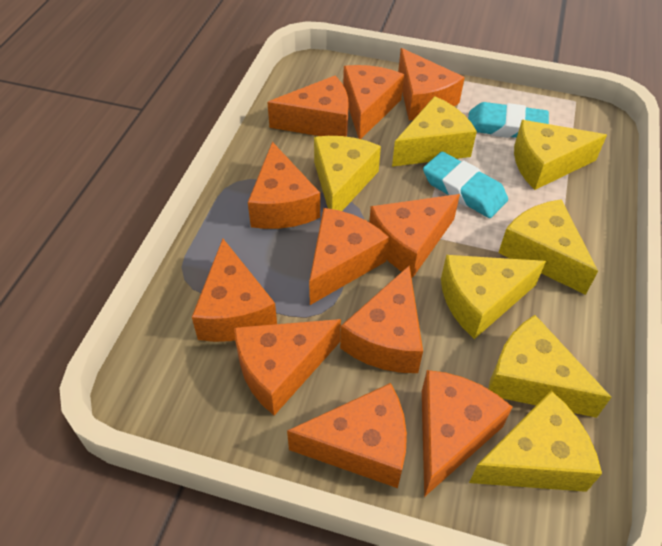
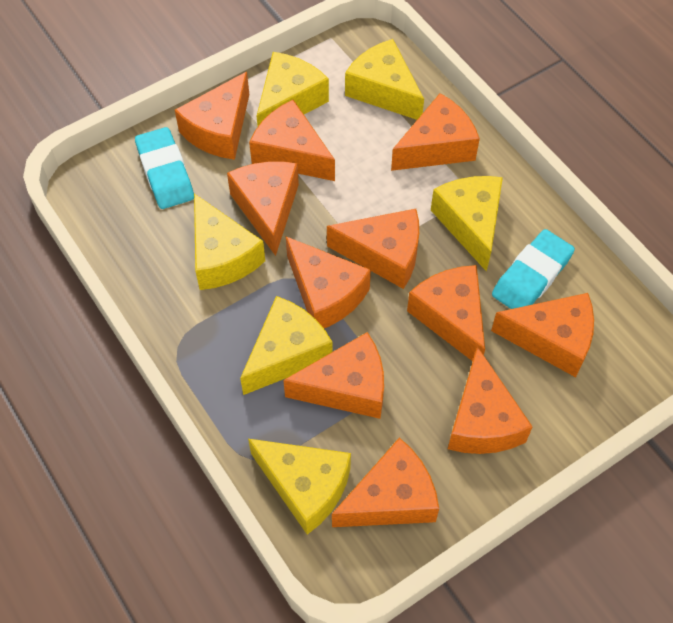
yellow cheese: 7 -> 6

